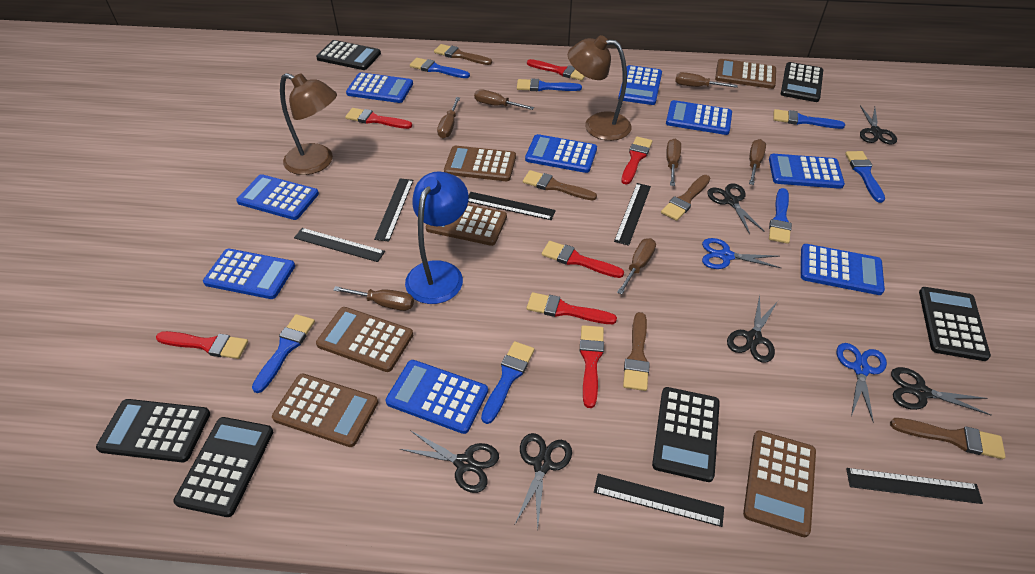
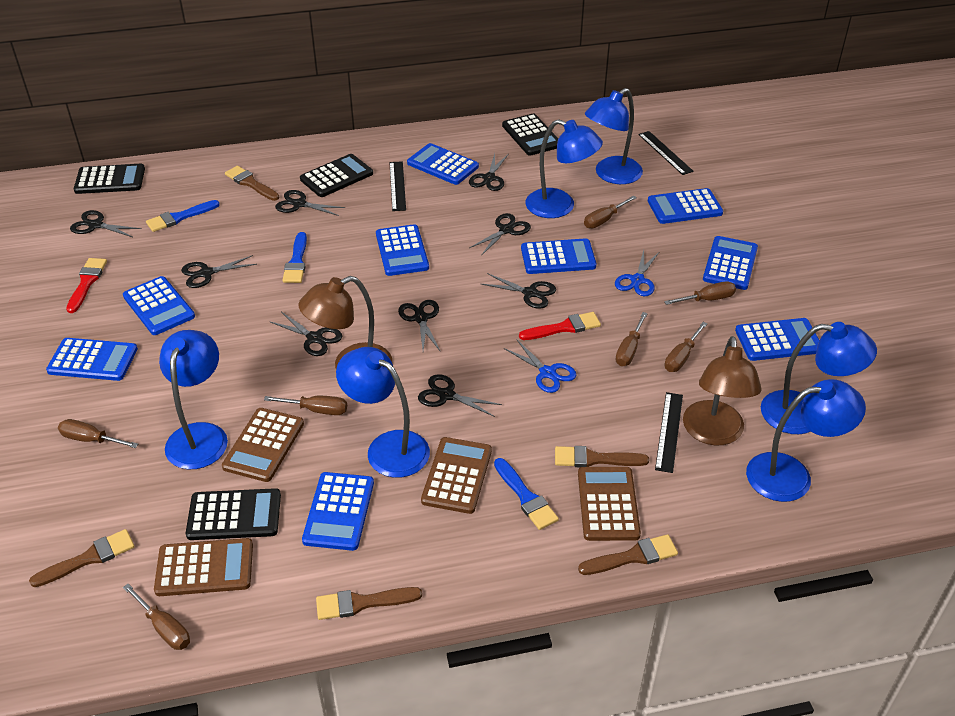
black calculator: 6 -> 4
black ruler: 6 -> 3
black scissors: 6 -> 9
blue brush: 7 -> 3
blue lamp: 1 -> 6
brown calculator: 6 -> 4
red brush: 7 -> 2

